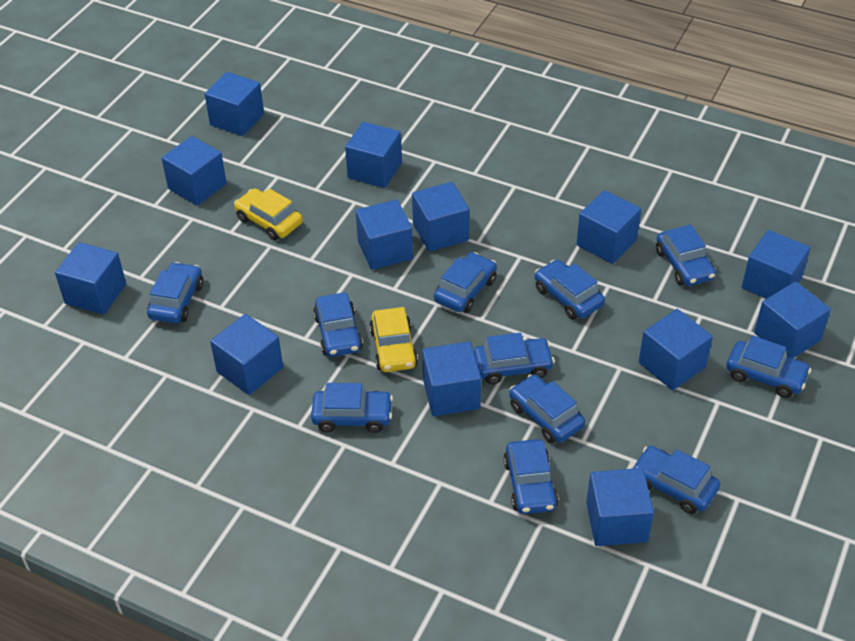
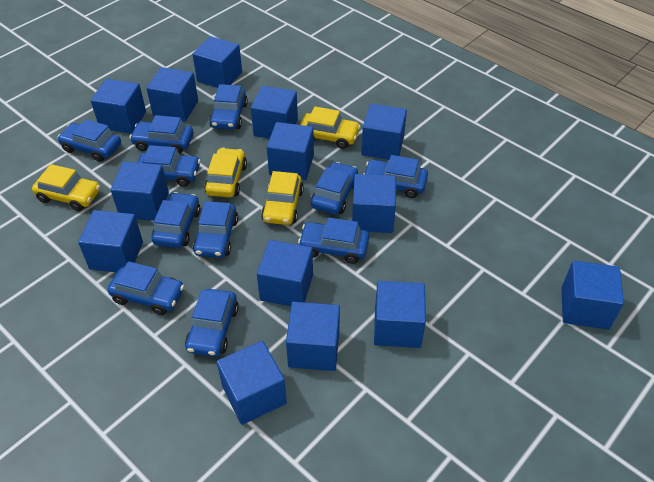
blue cube: 13 -> 14
yellow car: 2 -> 4

